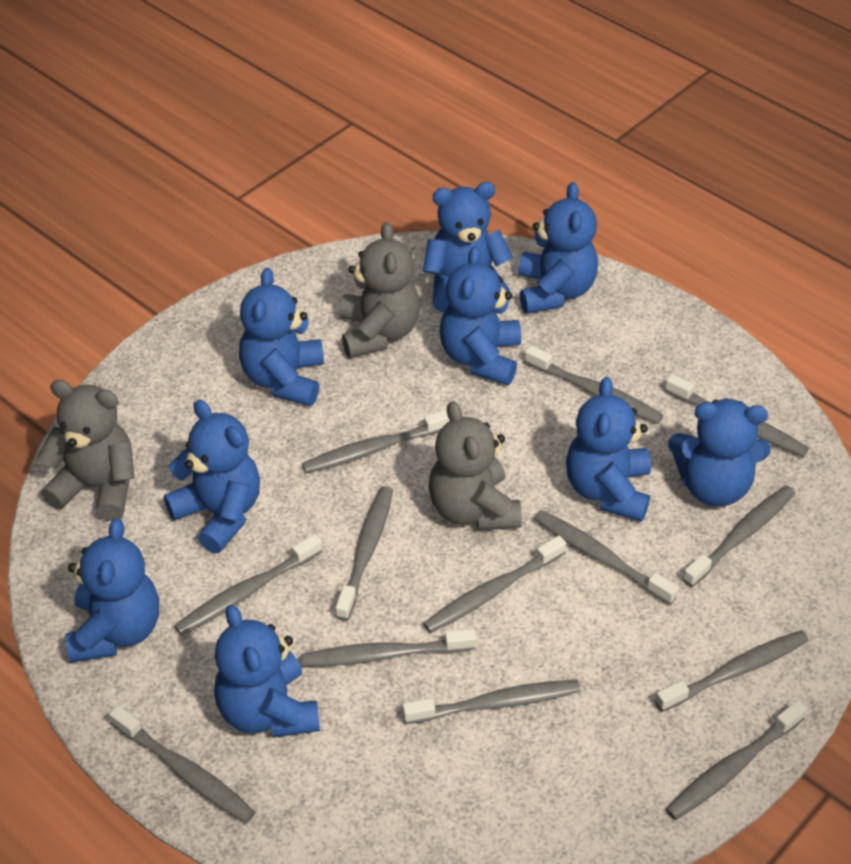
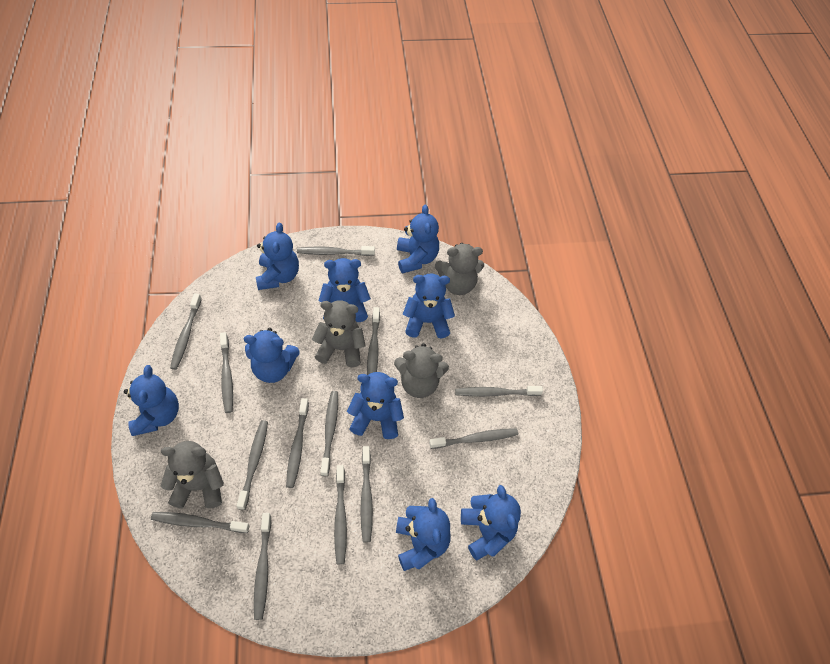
grey teddy bear: 3 -> 4

